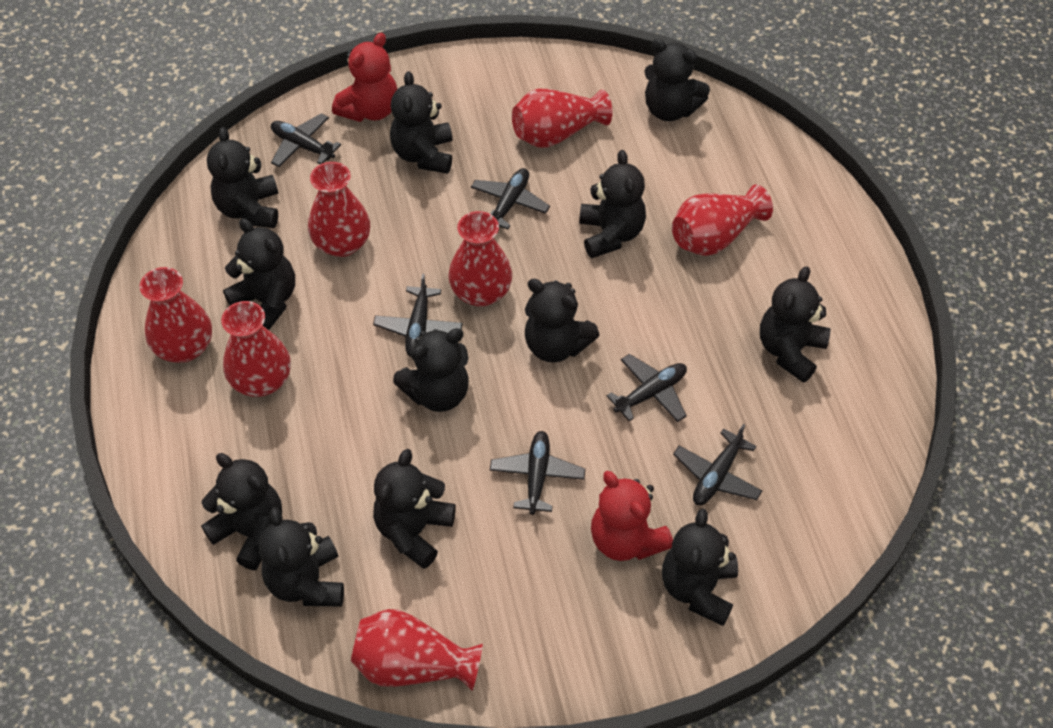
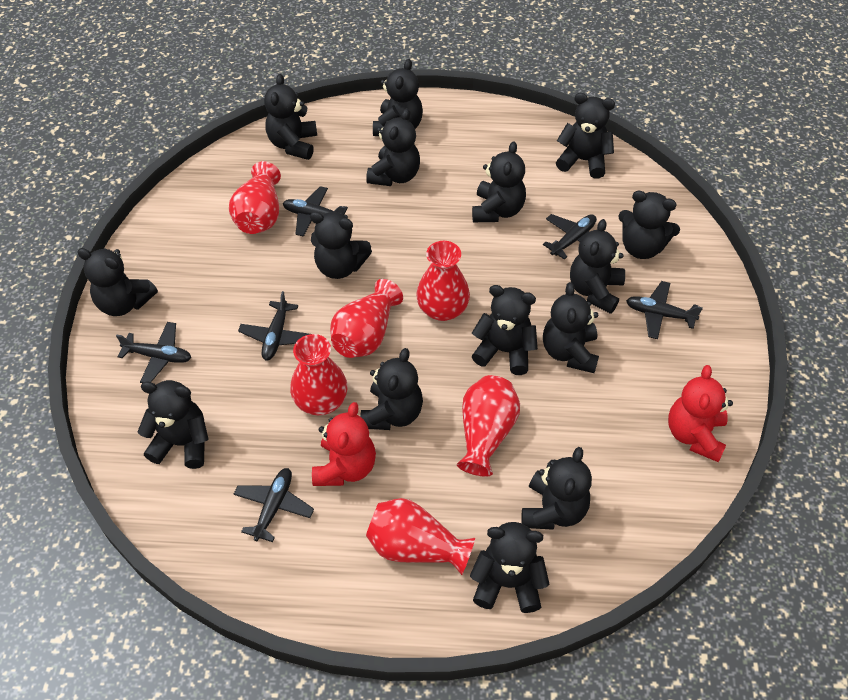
black teddy bear: 12 -> 15
red vase: 7 -> 6

